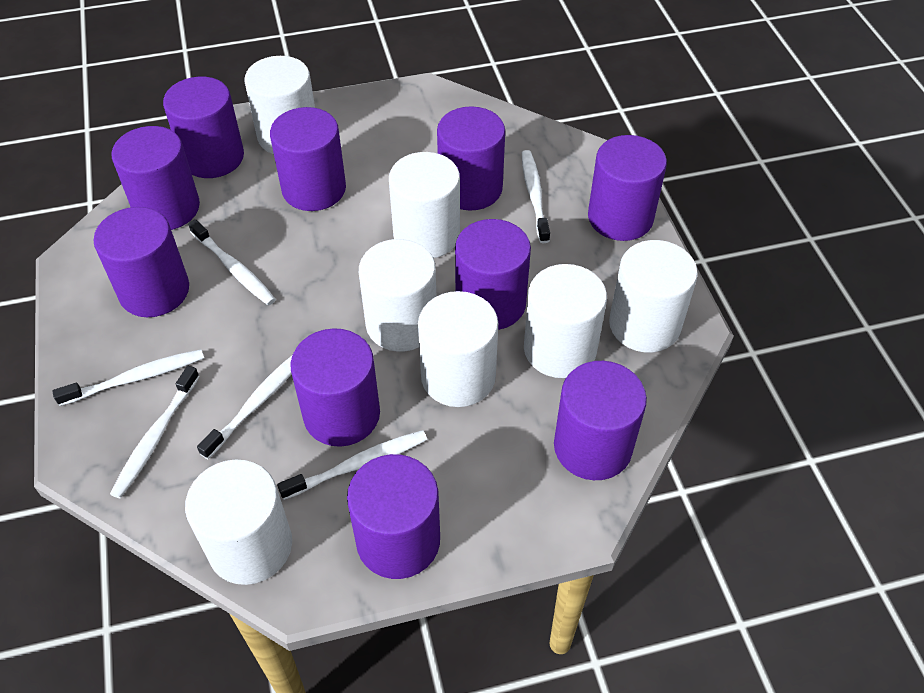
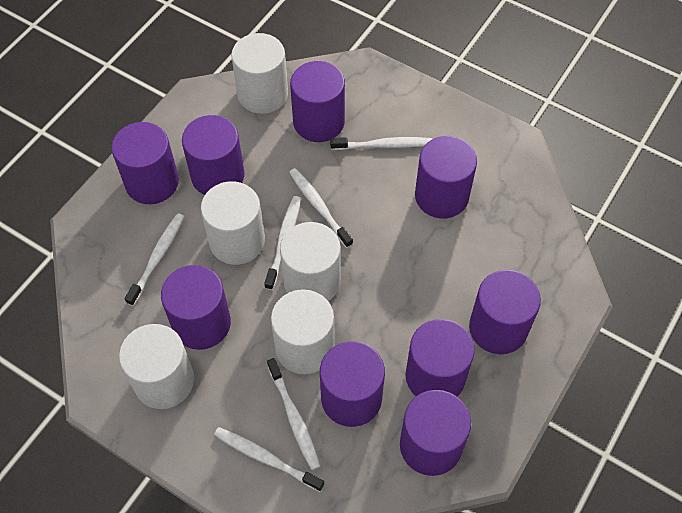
purple cylinder: 10 -> 9
white cylinder: 7 -> 5

